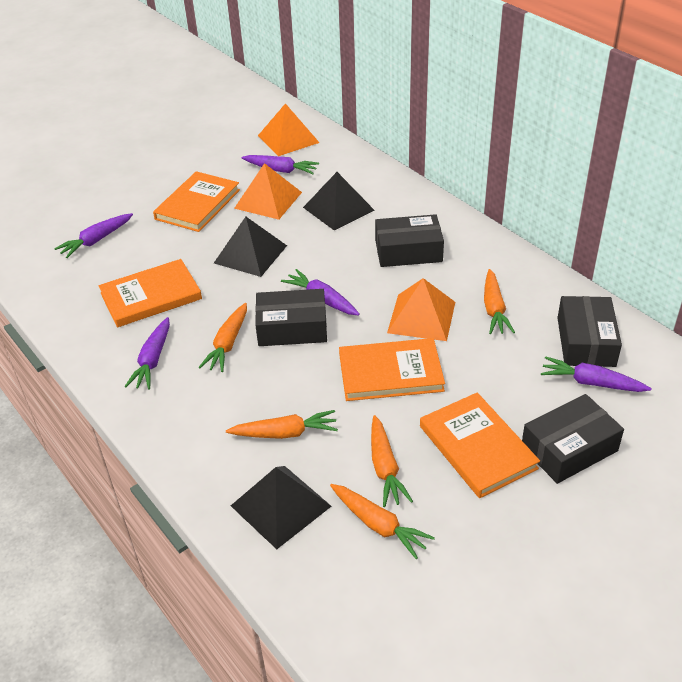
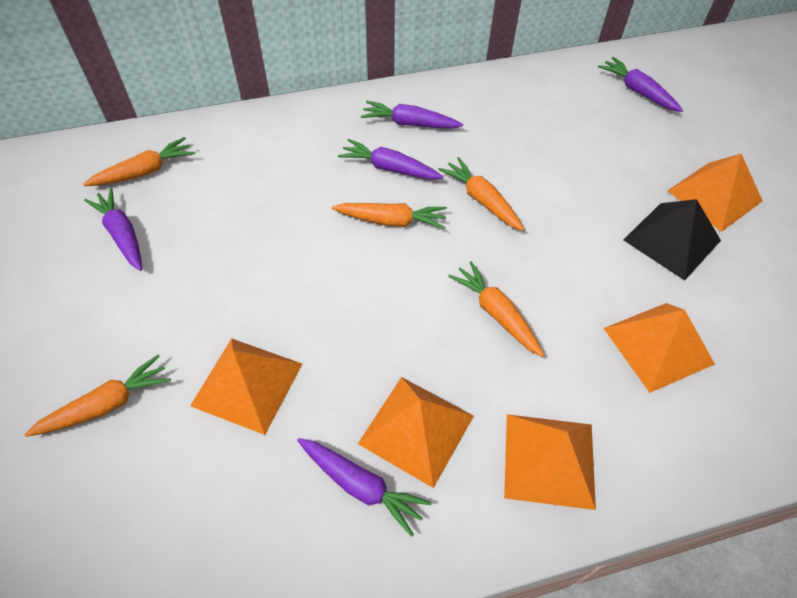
black box: 4 -> 0
black pyramid: 3 -> 1
orange book: 4 -> 0
orange pyramid: 3 -> 5

